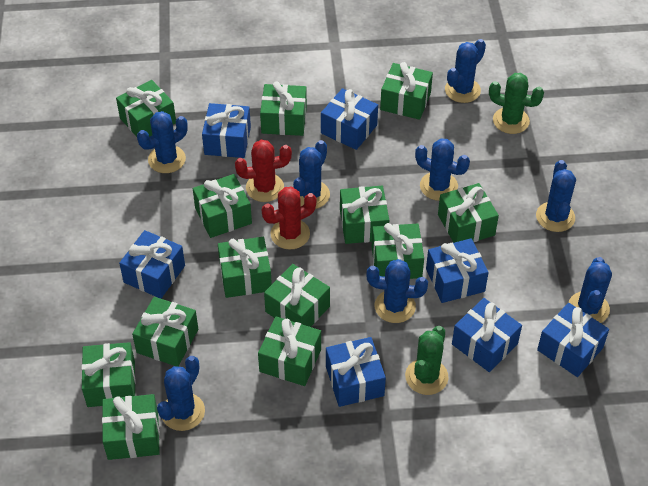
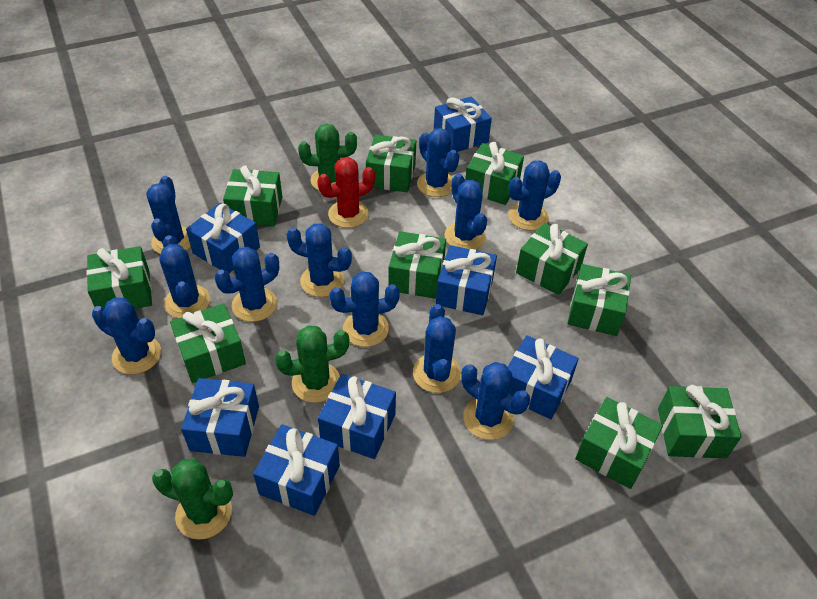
blue cactus: 8 -> 11
green cactus: 2 -> 3
green gift: 13 -> 10
red cactus: 2 -> 1

